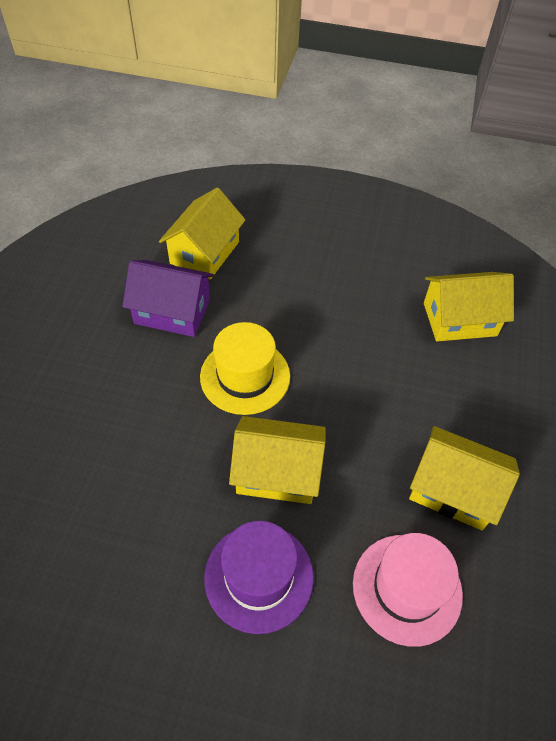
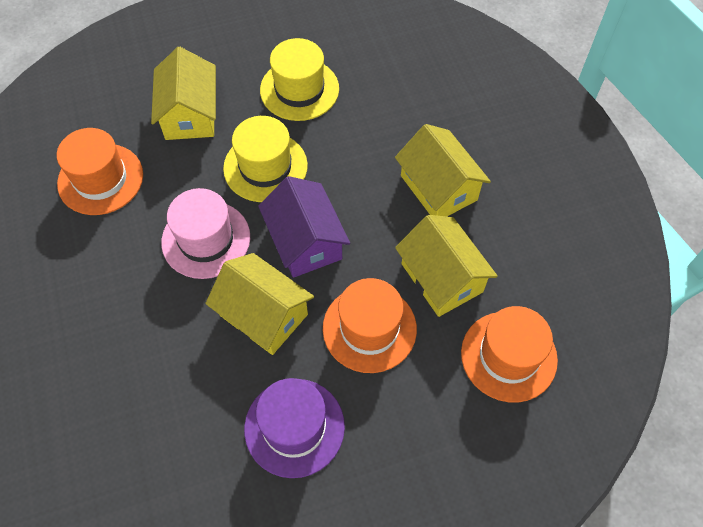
orange hat: 0 -> 3
yellow hat: 1 -> 2

